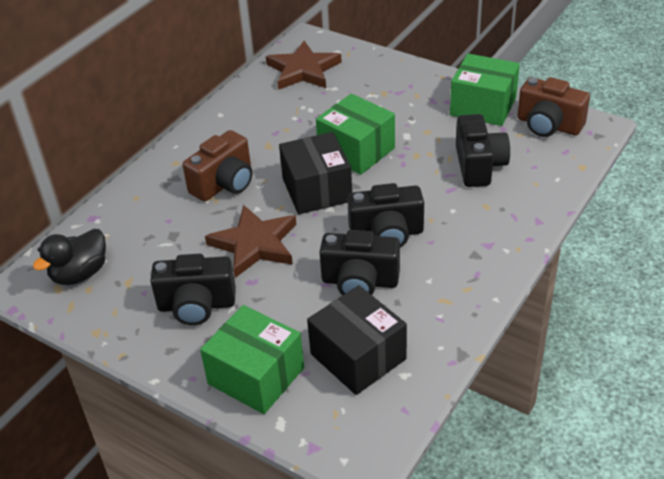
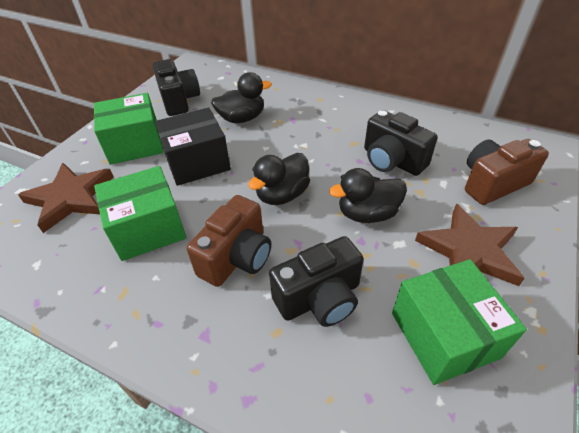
black box: 2 -> 1
black camera: 4 -> 3
black duck: 1 -> 3

